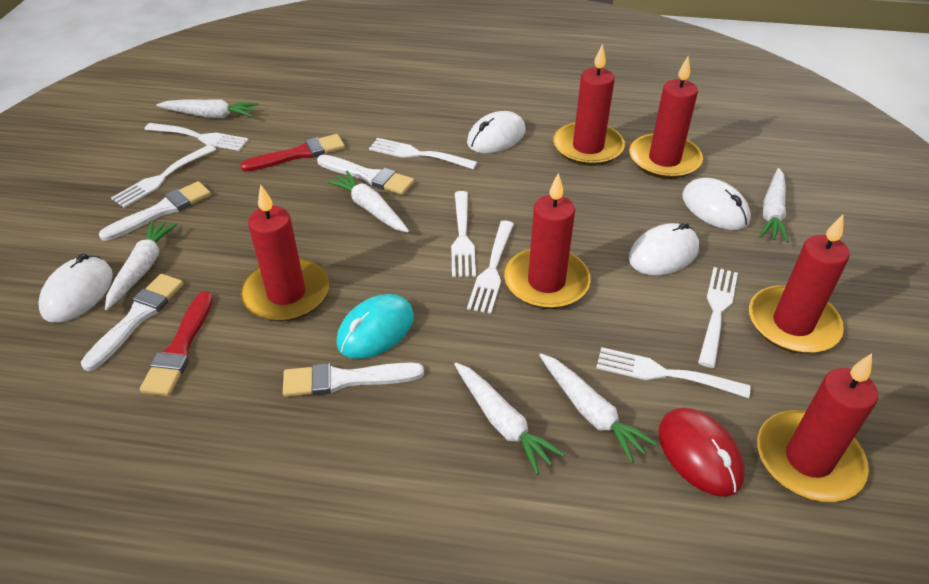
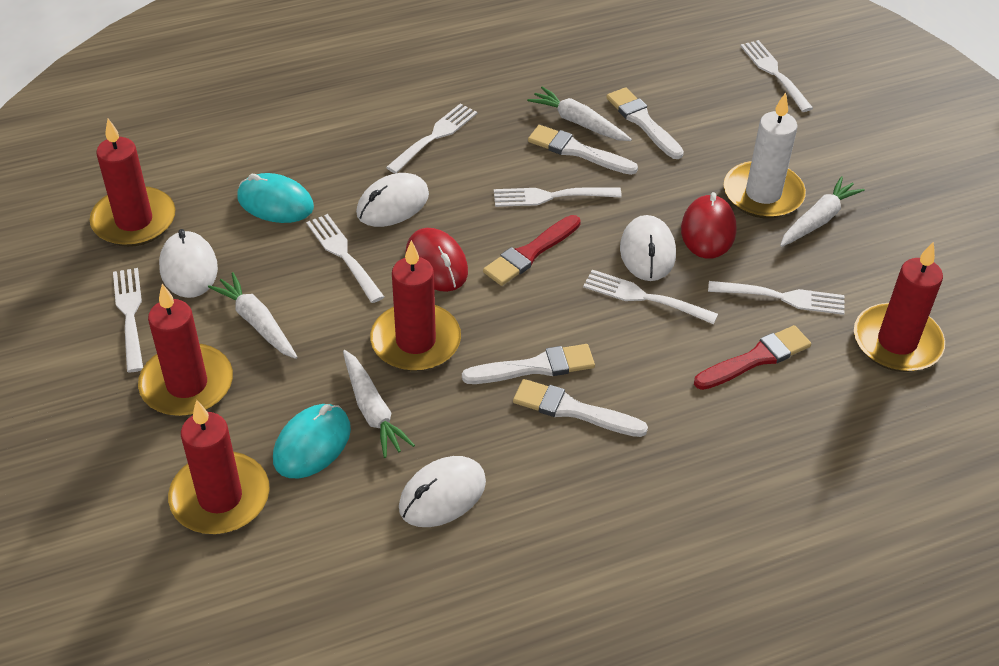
red candle: 6 -> 5
red mouse: 1 -> 2
turquoise mouse: 1 -> 2
white candle: 0 -> 1
white carrot: 6 -> 4

